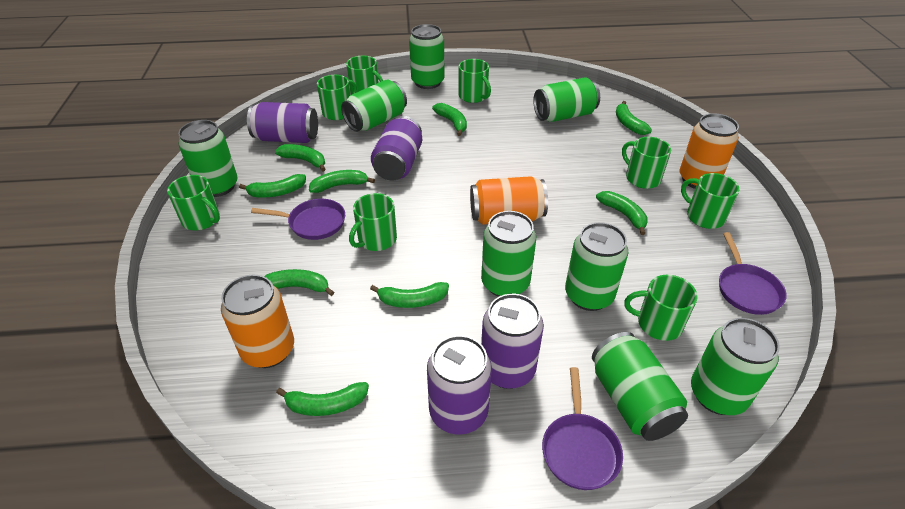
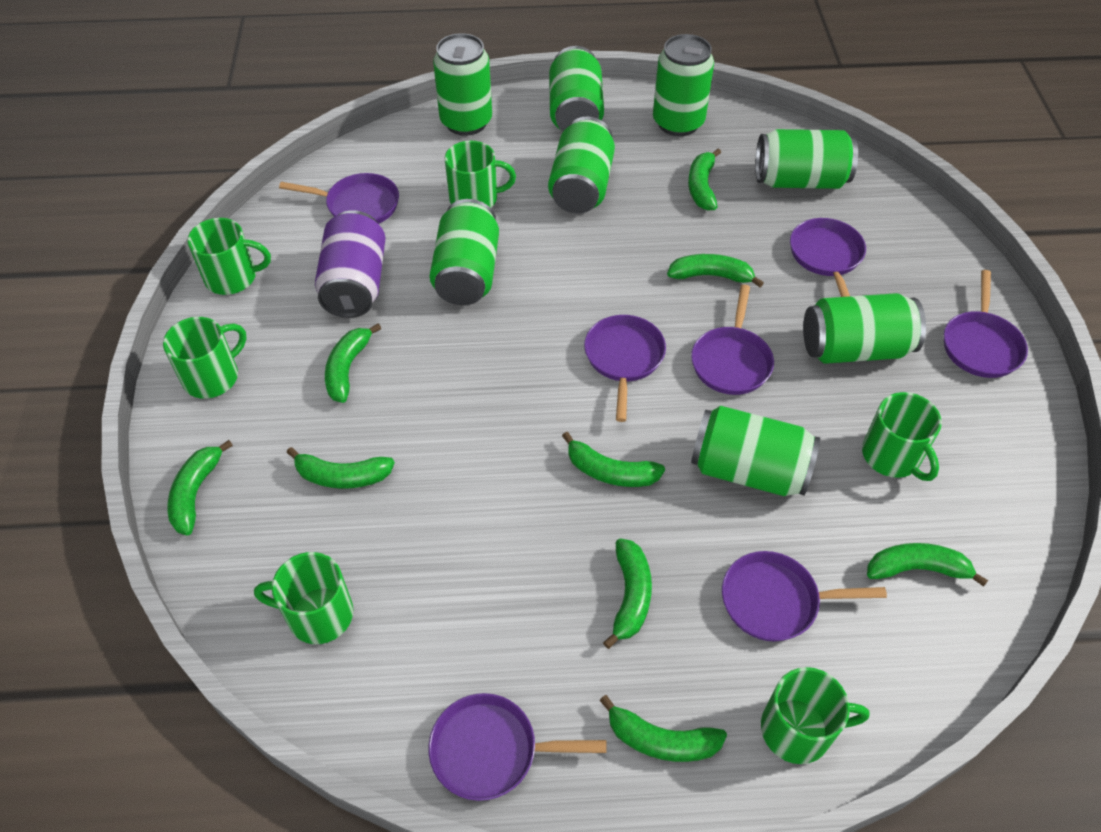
green mug: 8 -> 6
orange can: 3 -> 0
purple can: 4 -> 1
purple pan: 3 -> 7

